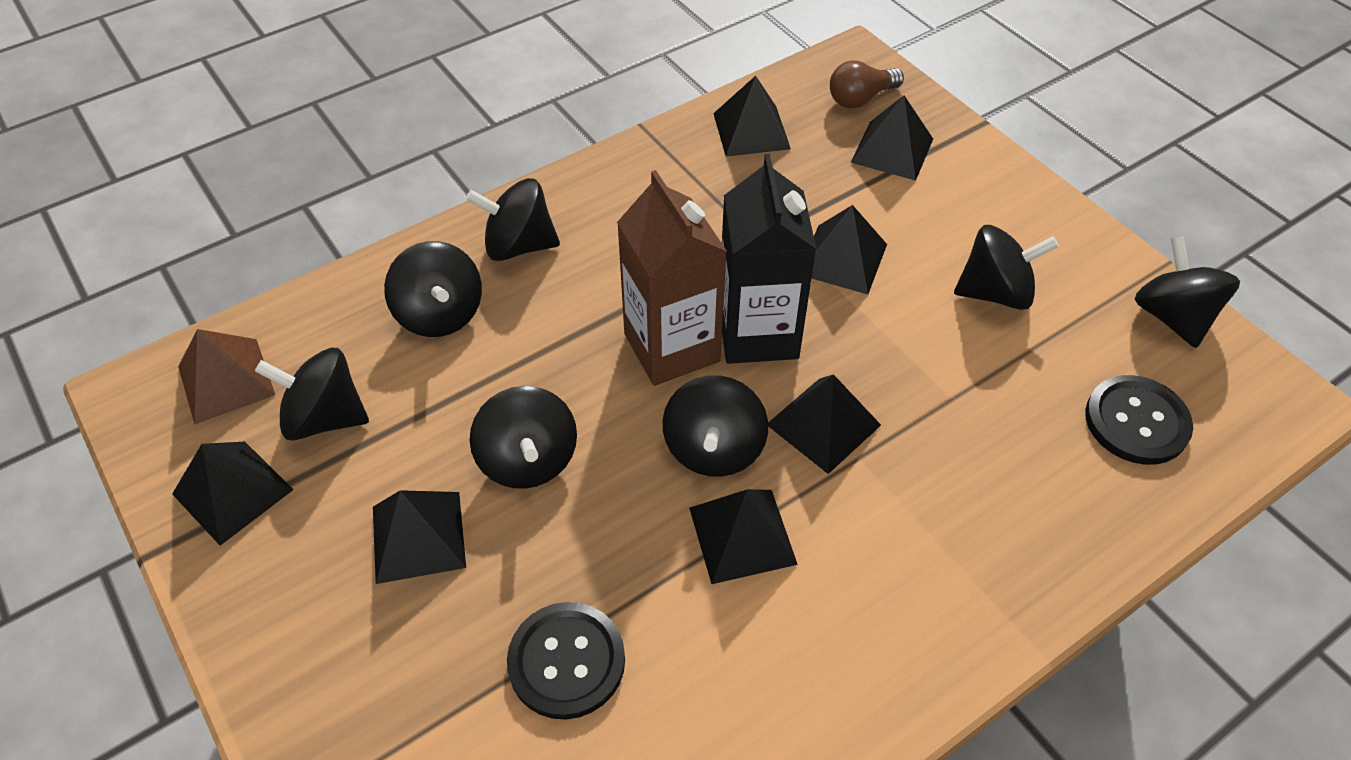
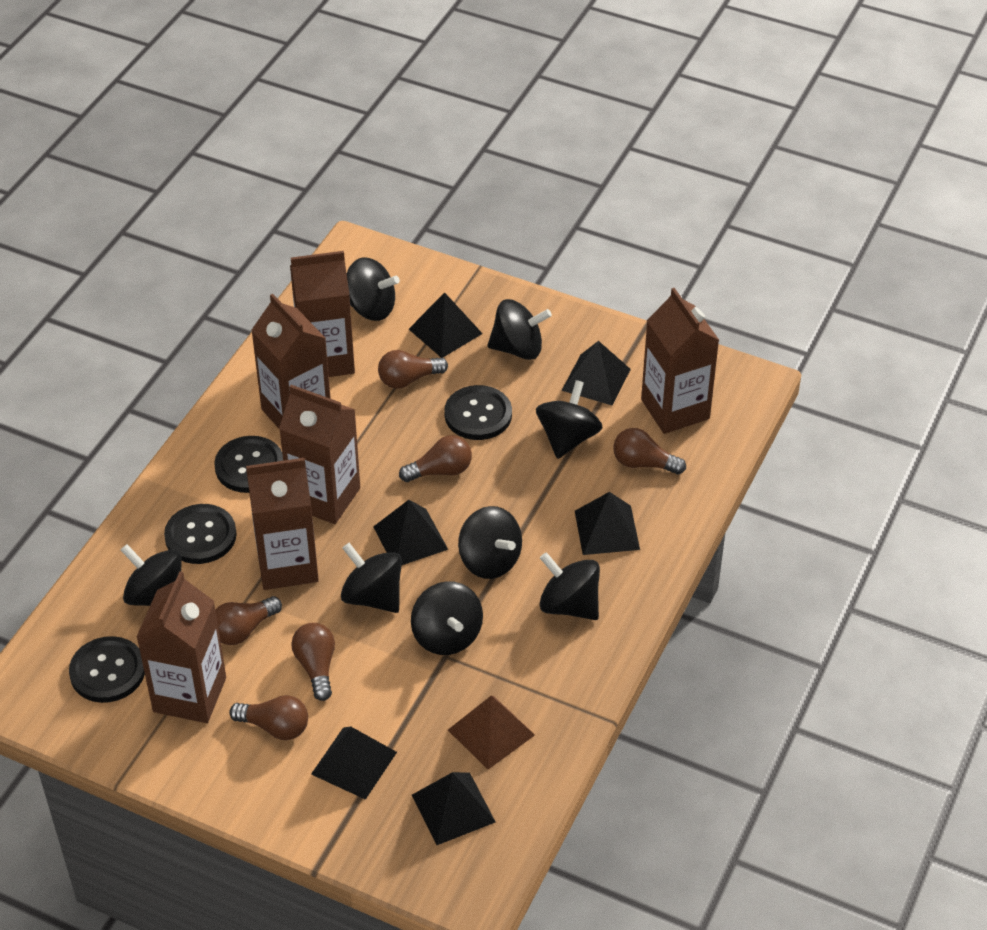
black button: 2 -> 4
black carton: 1 -> 0
black pyramid: 7 -> 6
black spinning top: 7 -> 8
brown carton: 1 -> 6
brown light bulb: 1 -> 6

